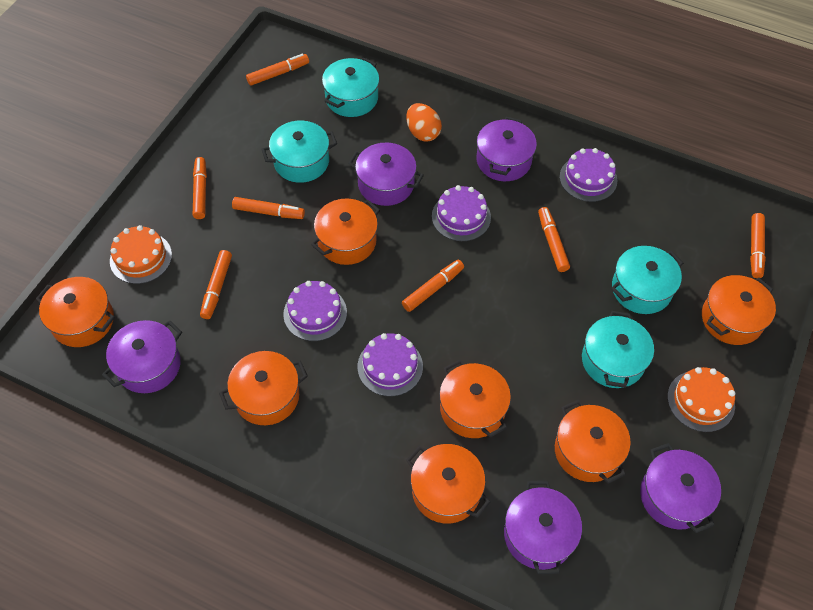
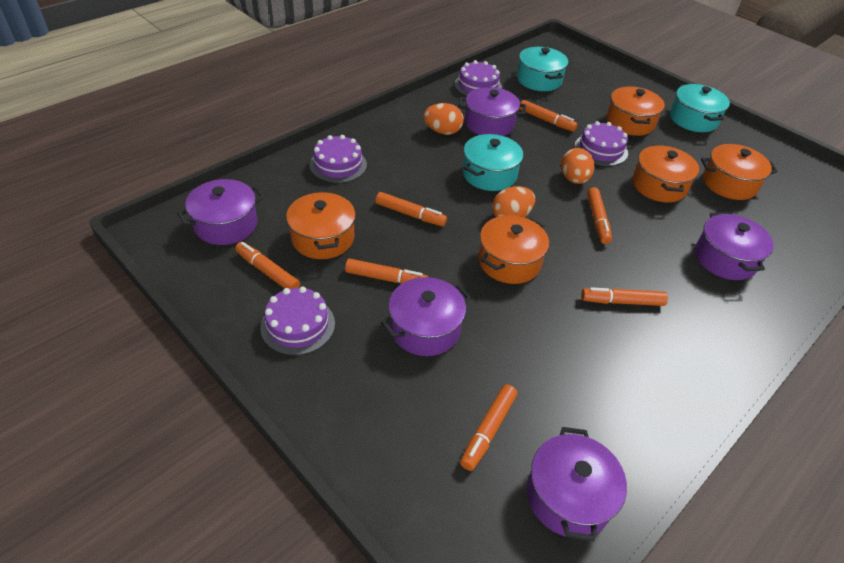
orange cake: 2 -> 0
orange egg: 1 -> 3
orange pot: 7 -> 5
turquoise pot: 4 -> 3

